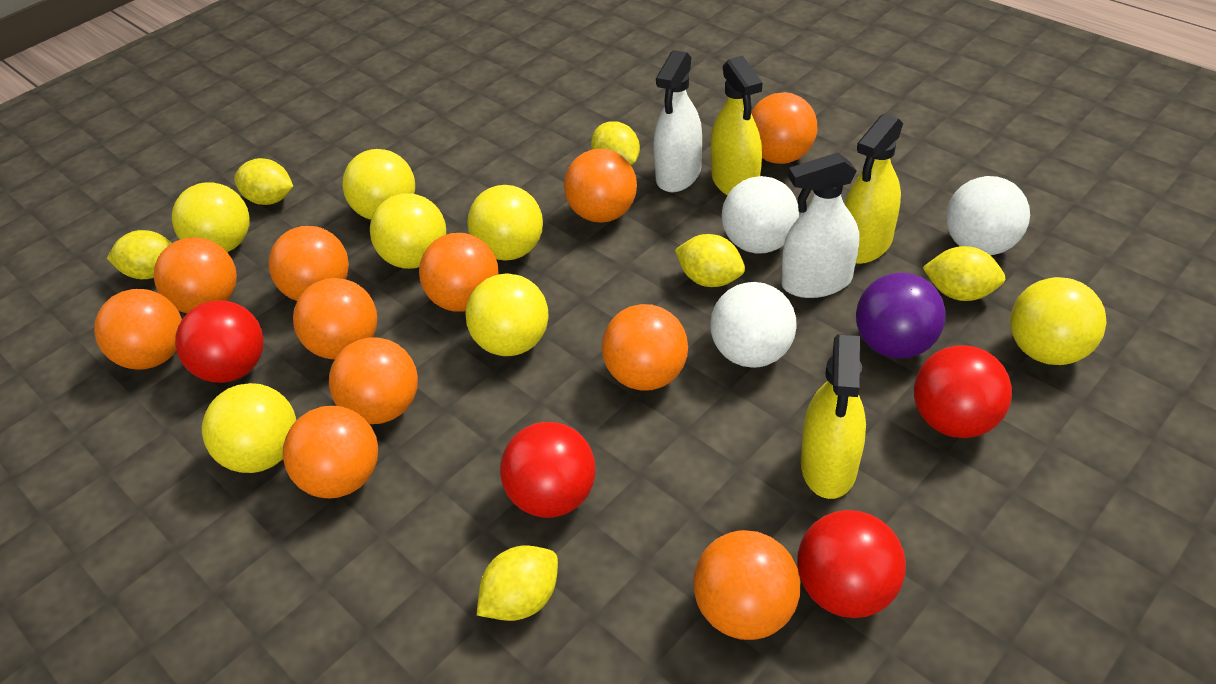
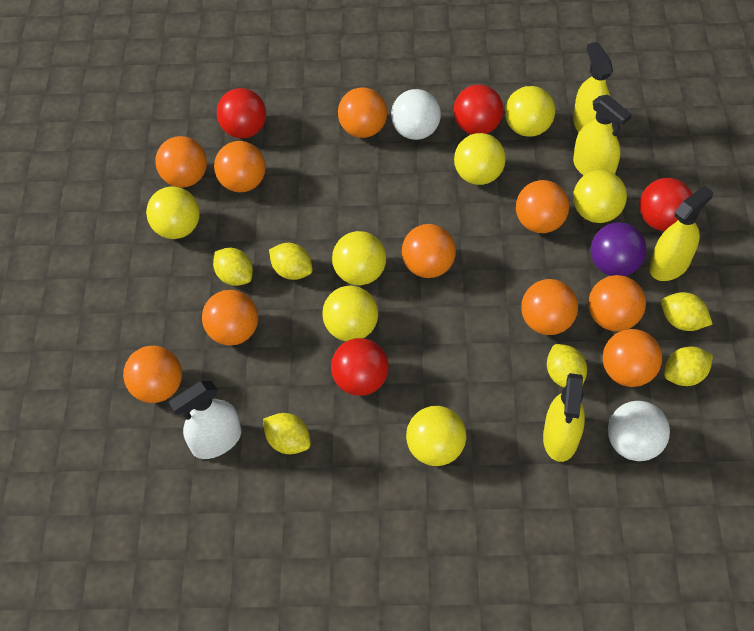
orange ball: 11 -> 10
white ball: 3 -> 2
white spray bottle: 2 -> 1
yellow spray bottle: 3 -> 4

